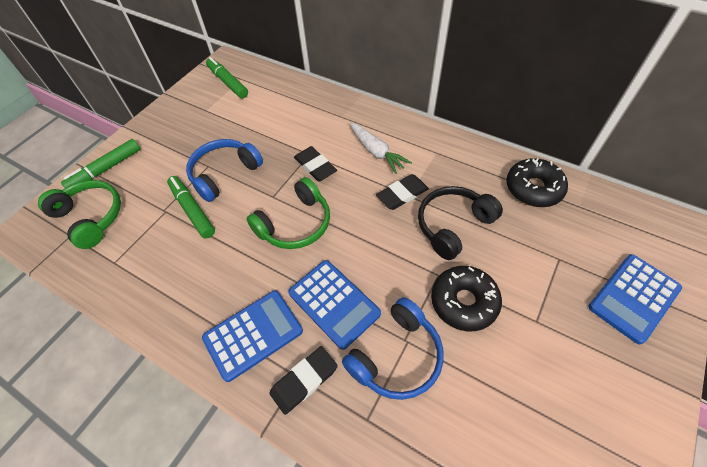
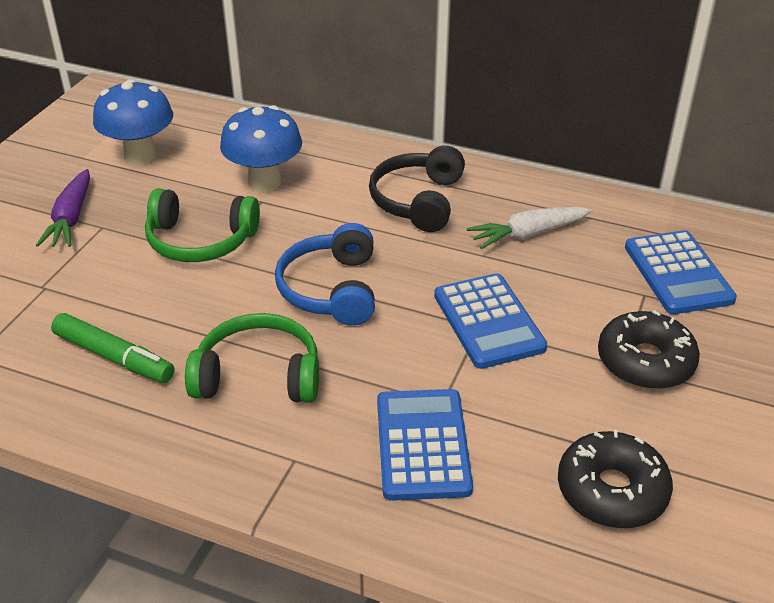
black eraser: 3 -> 0
blue headphones: 2 -> 1
blue mushroom: 0 -> 2
green marker: 3 -> 1
purple carrot: 0 -> 1

